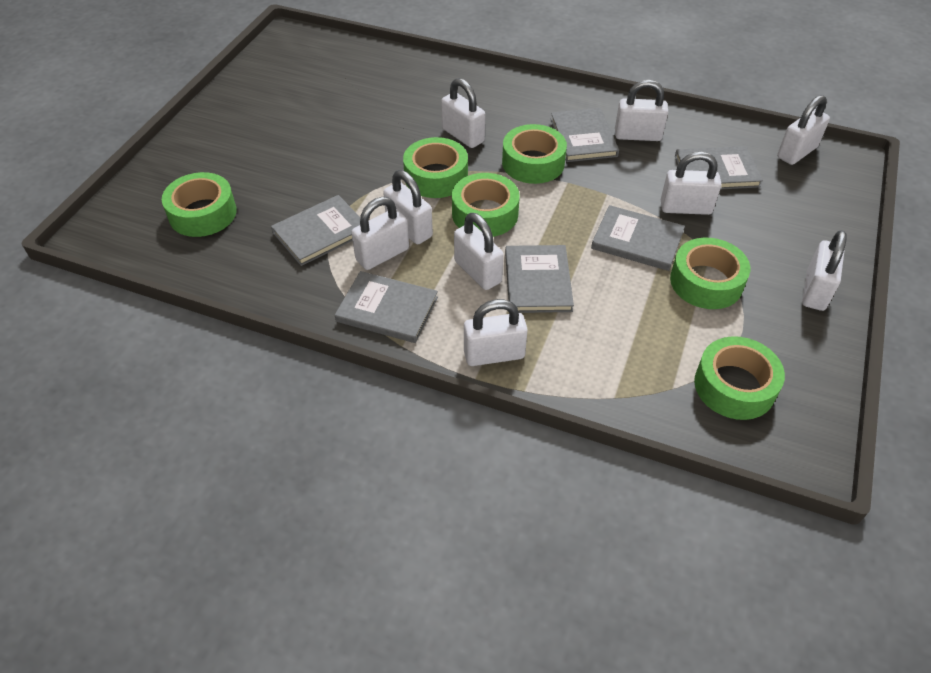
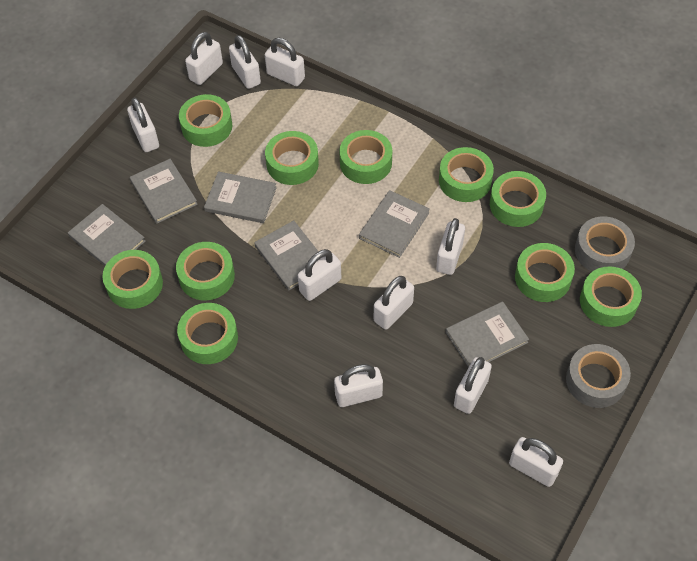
green tape: 6 -> 10
grey tape: 0 -> 2
white padlock: 9 -> 10

